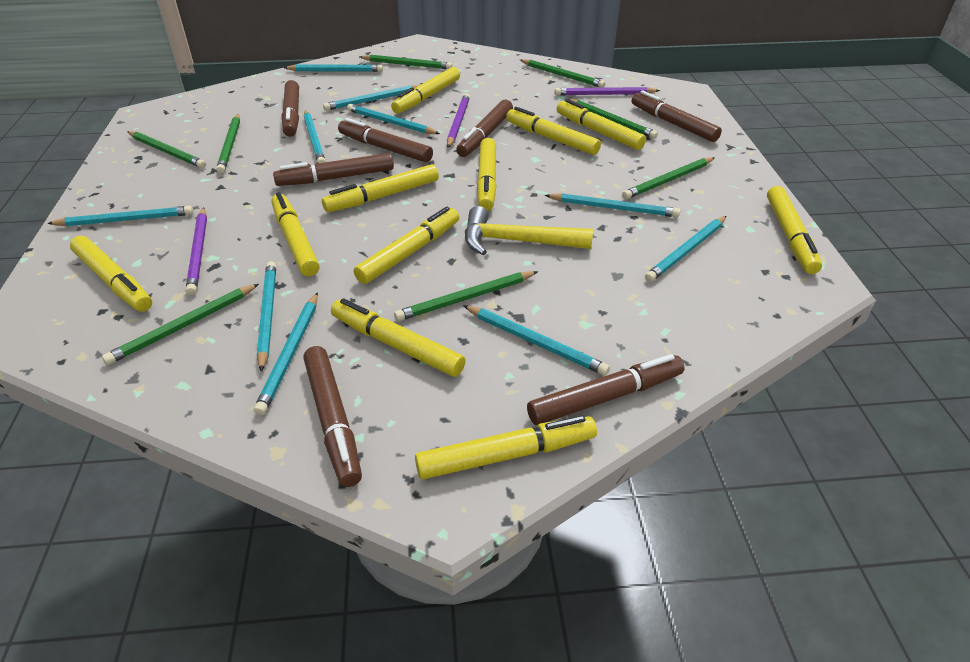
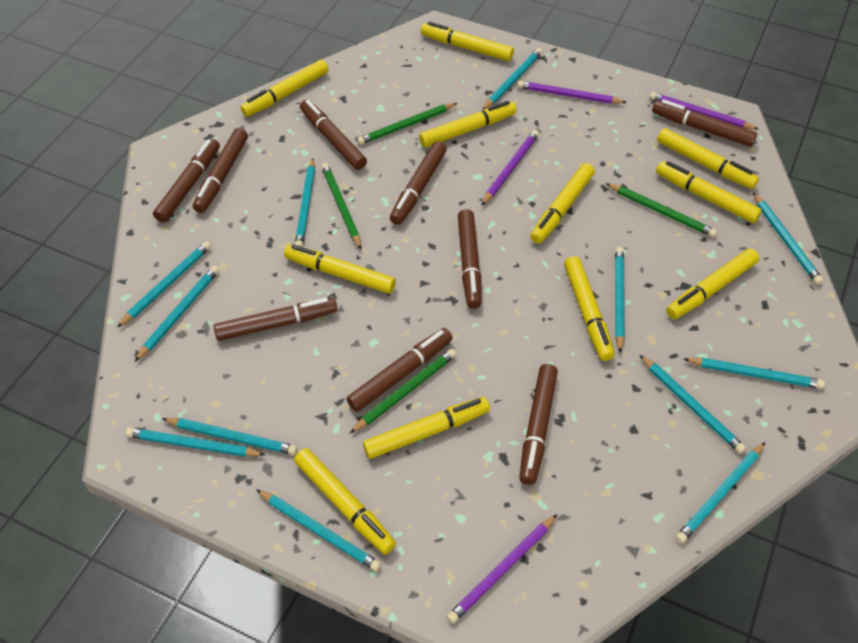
brown marker: 7 -> 9
green pencil: 8 -> 4
purple pencil: 3 -> 4
turquoise pencil: 10 -> 12
yellow hammer: 1 -> 0

